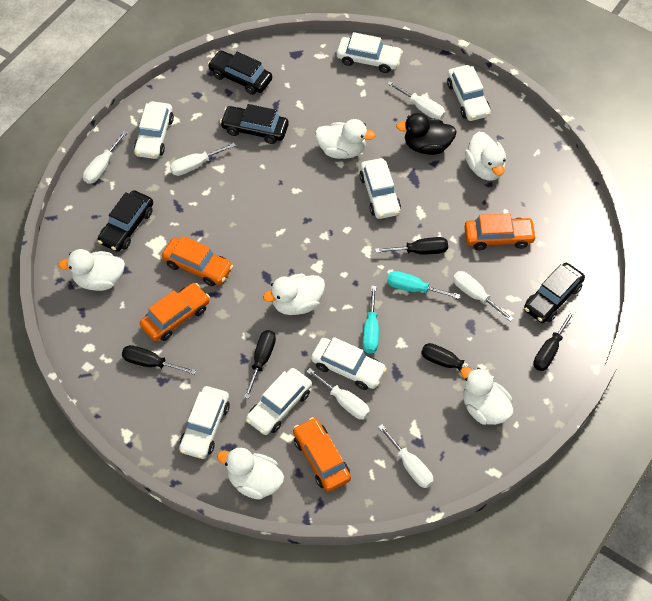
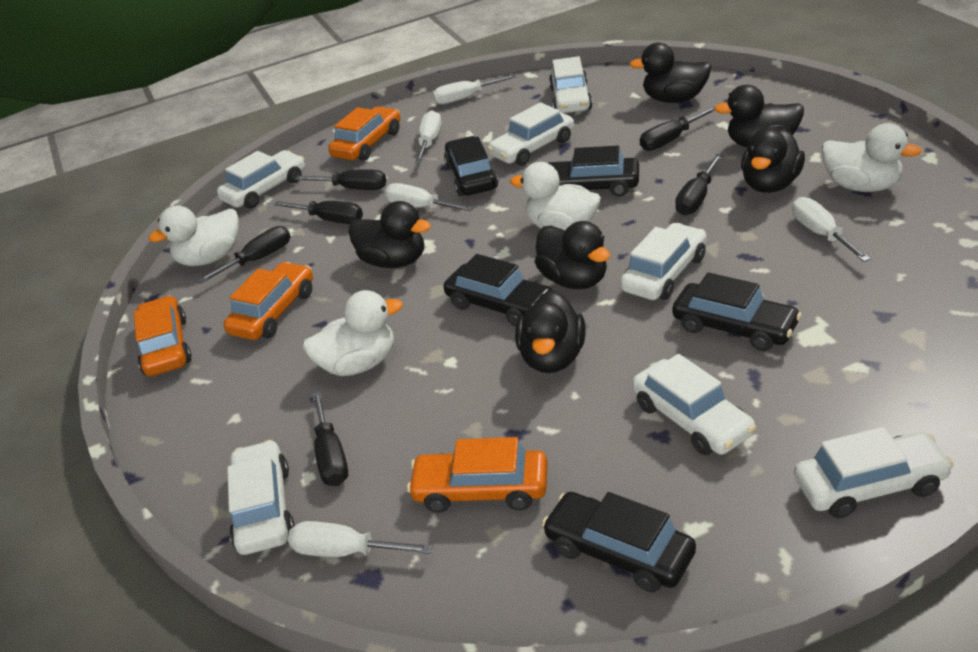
black car: 4 -> 5
black duck: 1 -> 6
black screwdriver: 5 -> 6
turquoise screwdriver: 2 -> 0
white duck: 6 -> 4
white screwdriver: 6 -> 5

